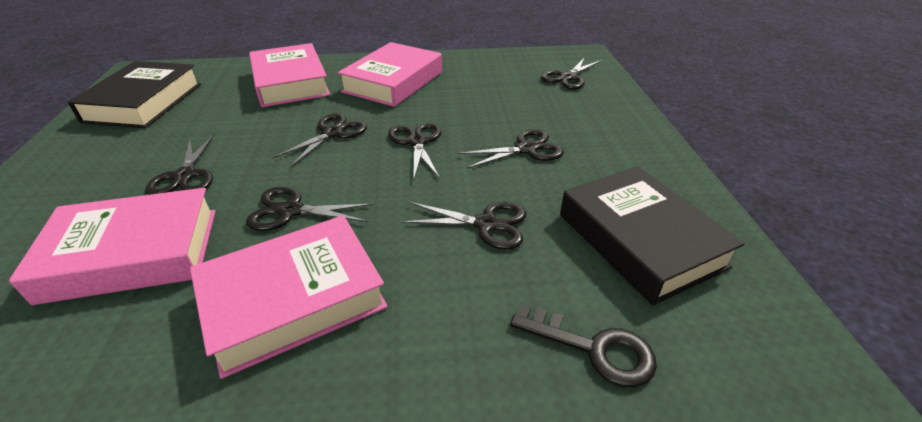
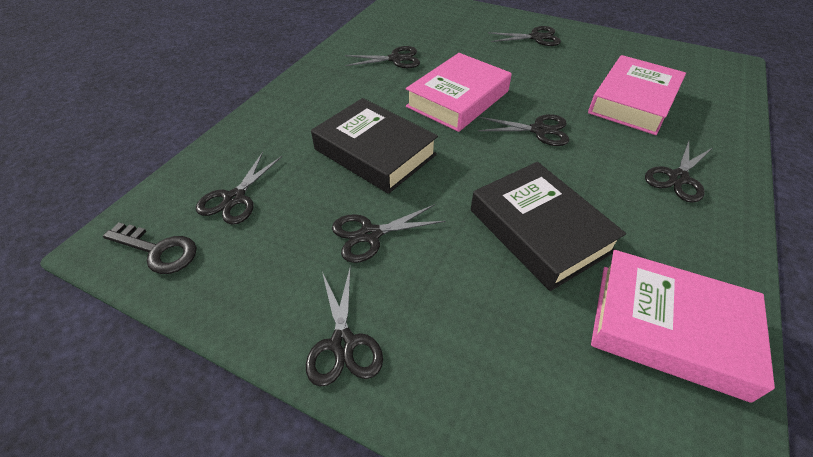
pink book: 4 -> 3

